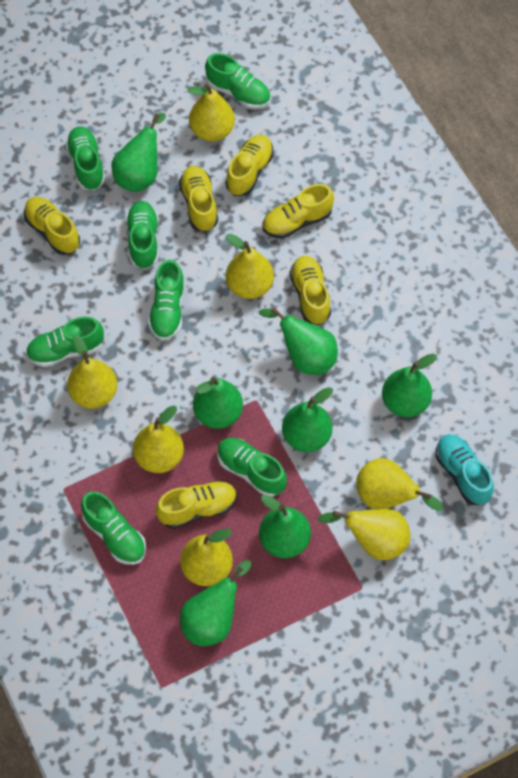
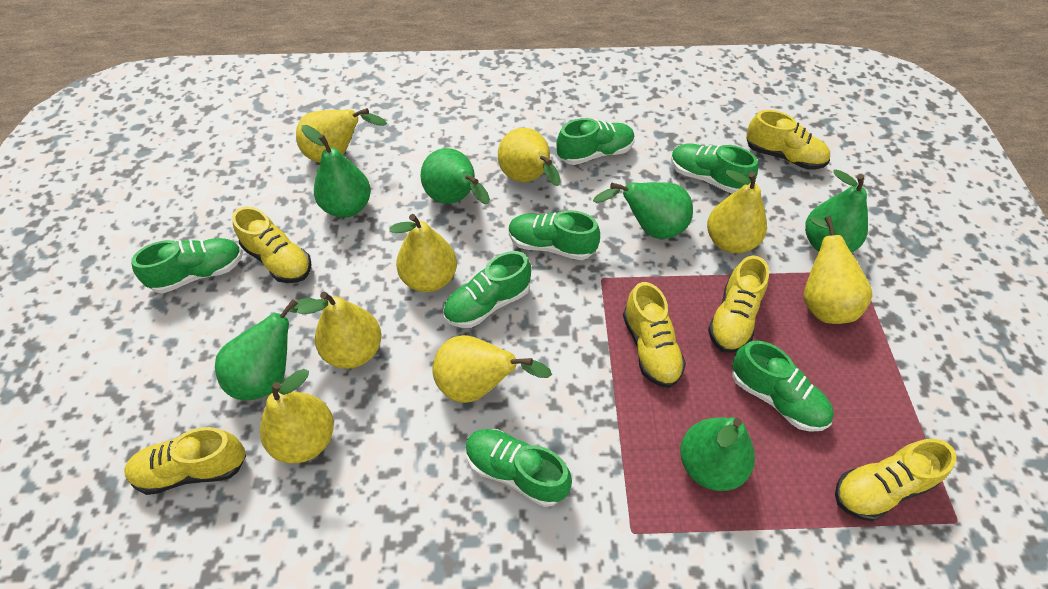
green pear: 7 -> 6
turquoise shoe: 1 -> 0
yellow pear: 7 -> 8

